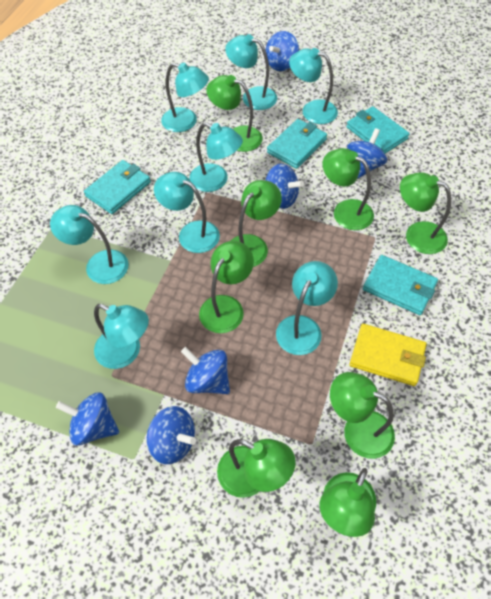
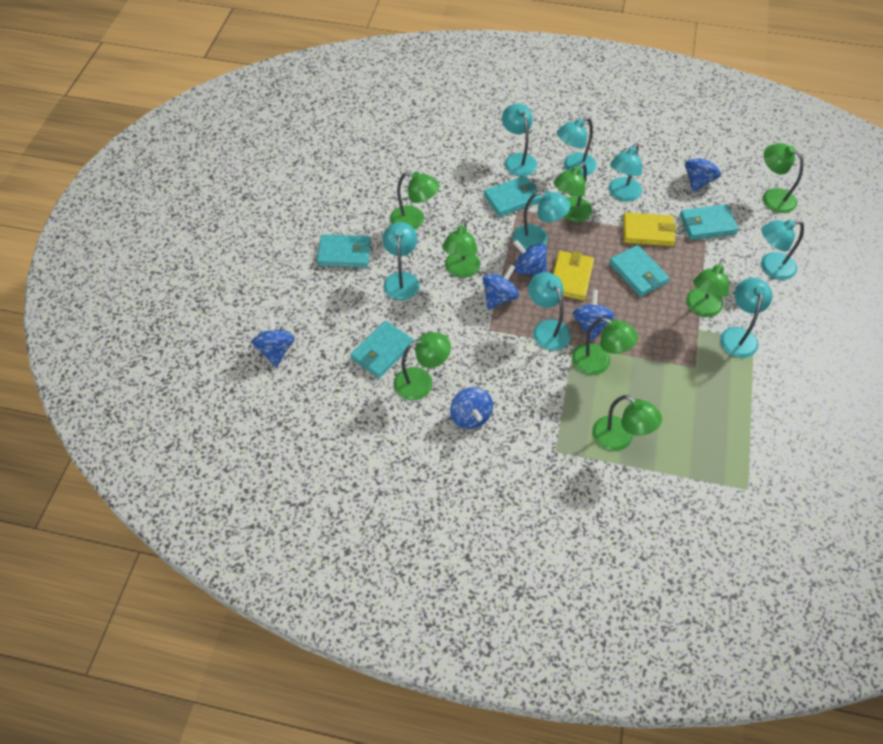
turquoise wallet: 4 -> 5
yellow wallet: 1 -> 2

